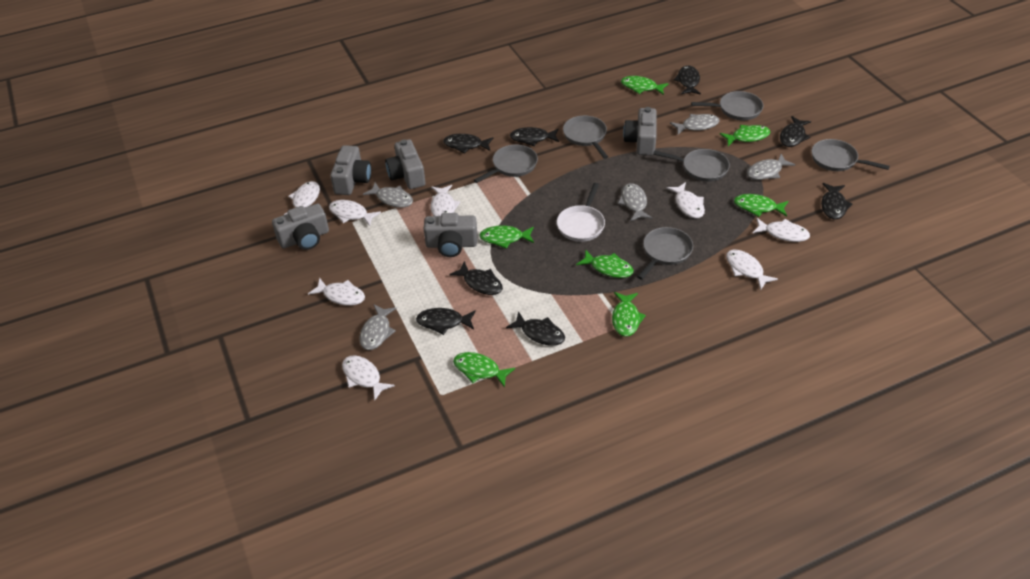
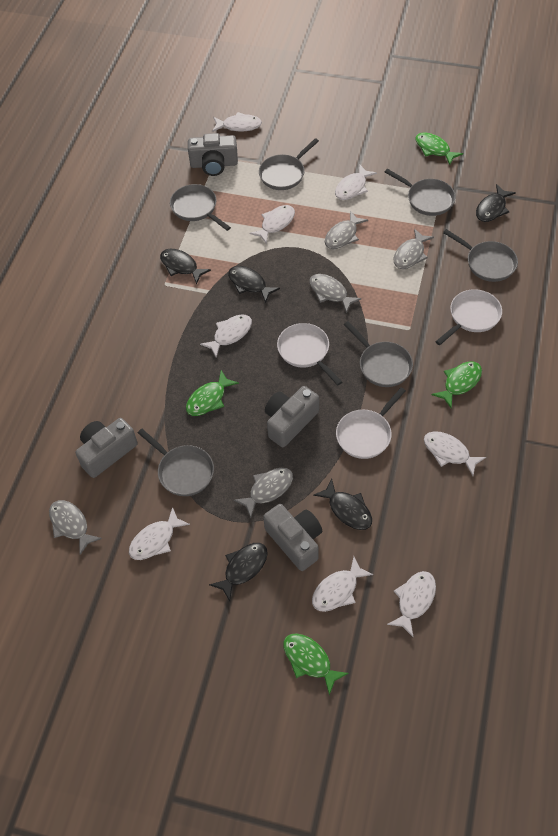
black fish: 8 -> 5
green fish: 7 -> 4
grey camera: 5 -> 4
white pan: 1 -> 3

